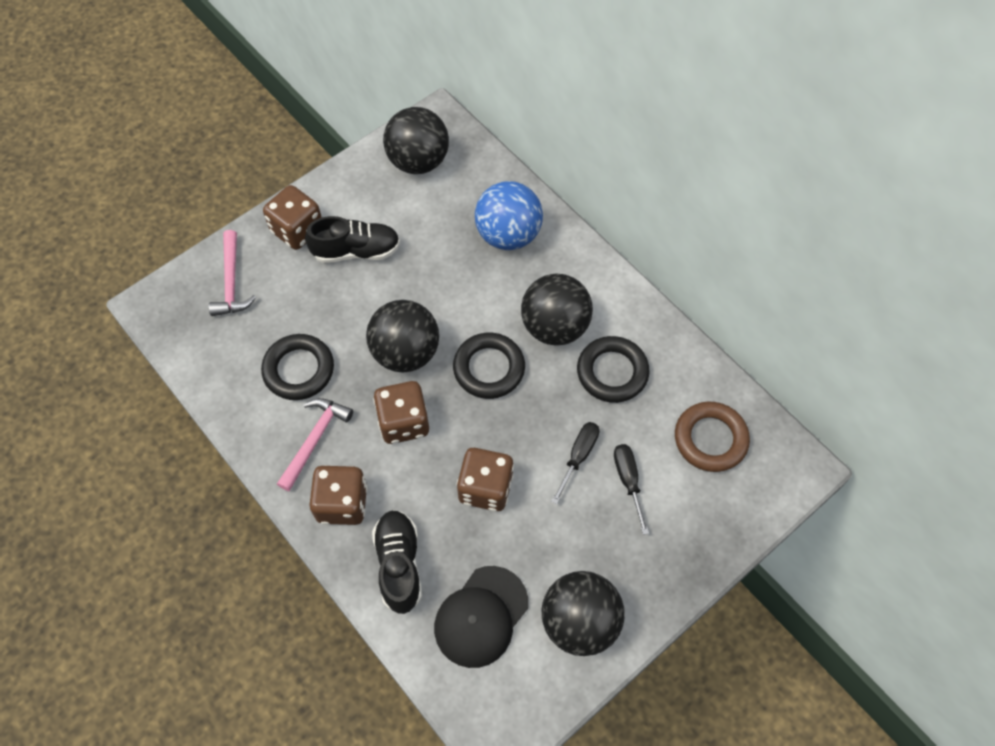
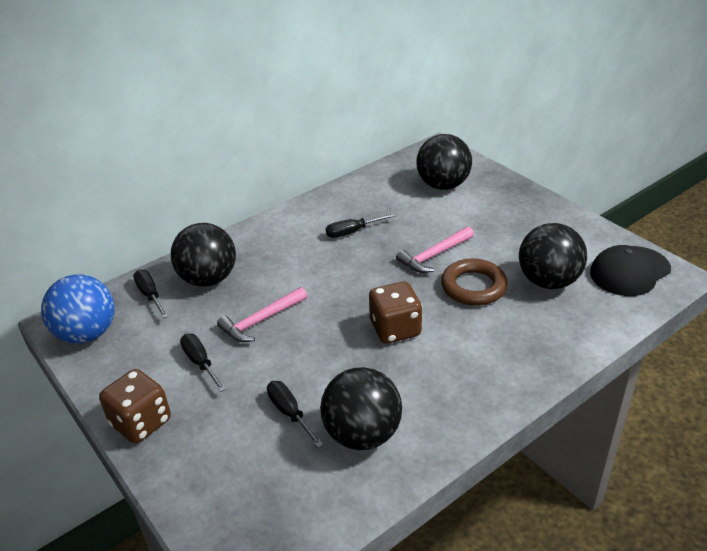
black ring: 3 -> 0
black screwdriver: 2 -> 4
black shoe: 2 -> 0
brown dice: 4 -> 2

